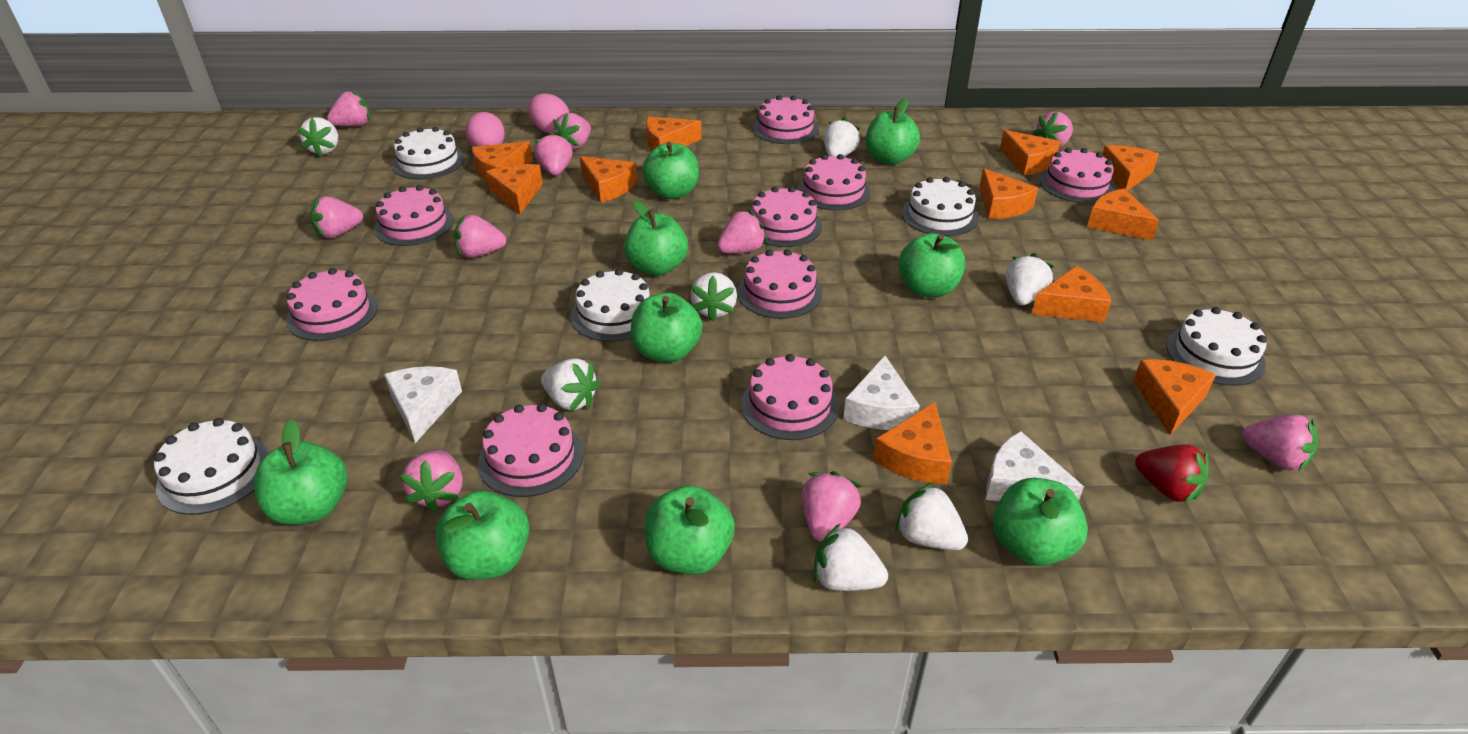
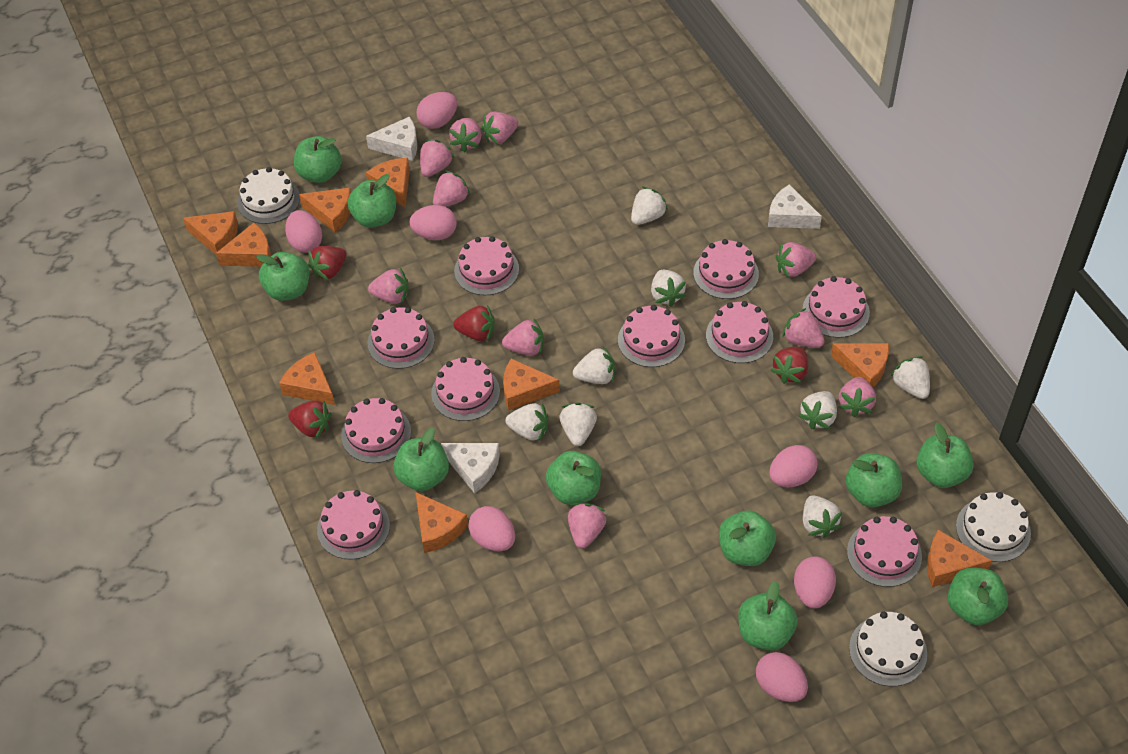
green apple: 9 -> 10
orange cheese: 11 -> 9
pink cake: 9 -> 10
pink egg: 2 -> 7
red strawberry: 1 -> 4
white cake: 5 -> 3
white strawberry: 7 -> 8

